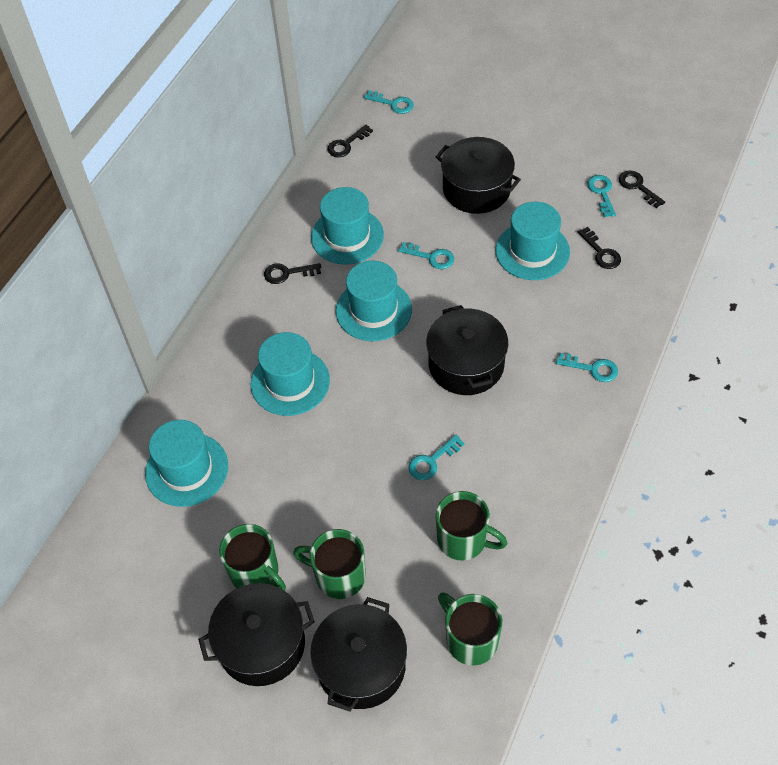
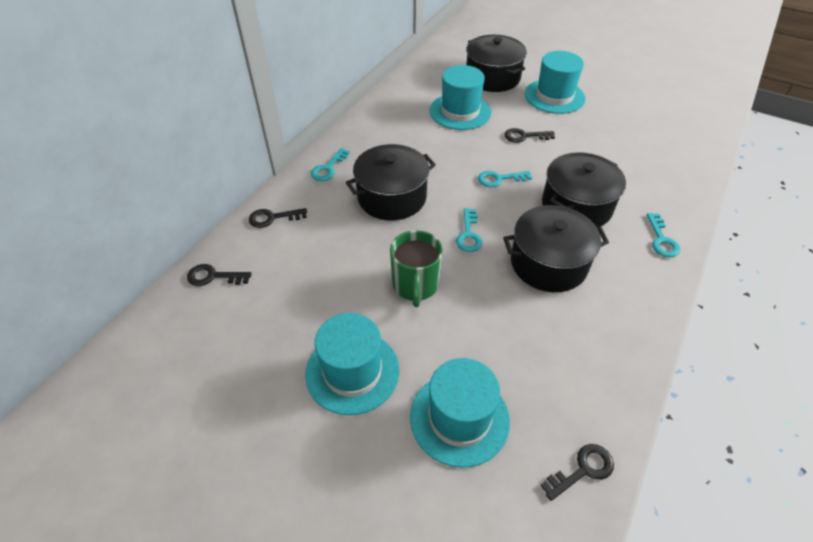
green mug: 4 -> 1
turquoise hat: 5 -> 4
turquoise key: 5 -> 4

